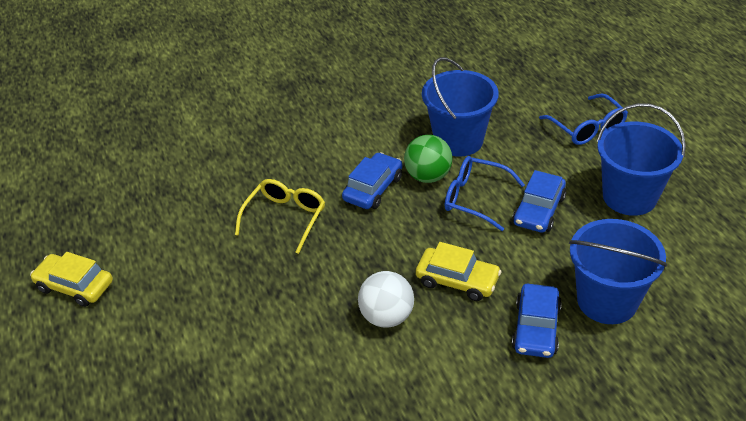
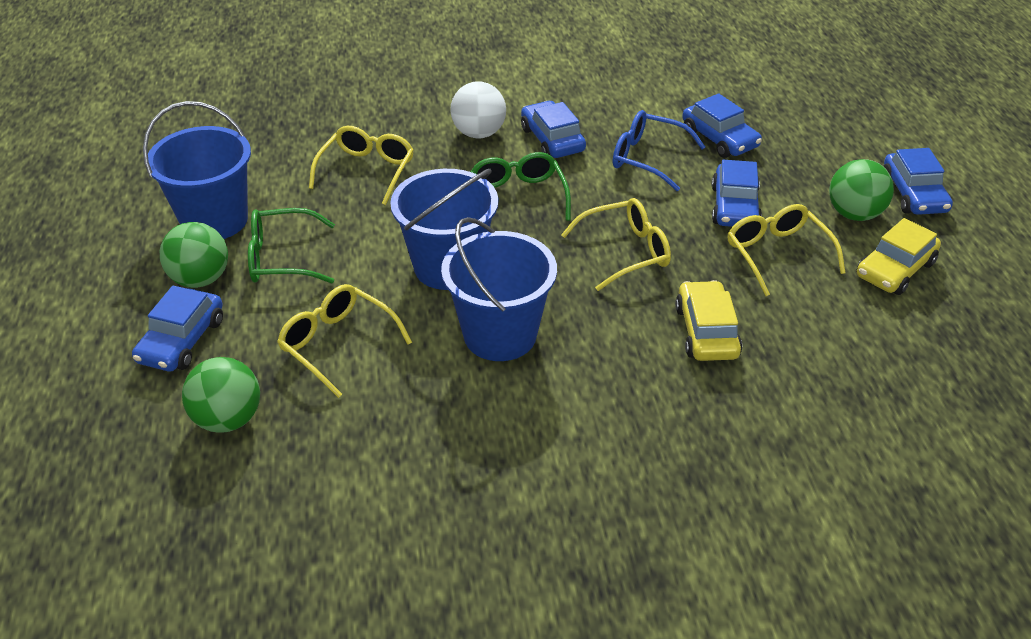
blue car: 3 -> 5
blue glasses: 2 -> 1
green ball: 1 -> 3
green glasses: 0 -> 2
yellow glasses: 1 -> 4

